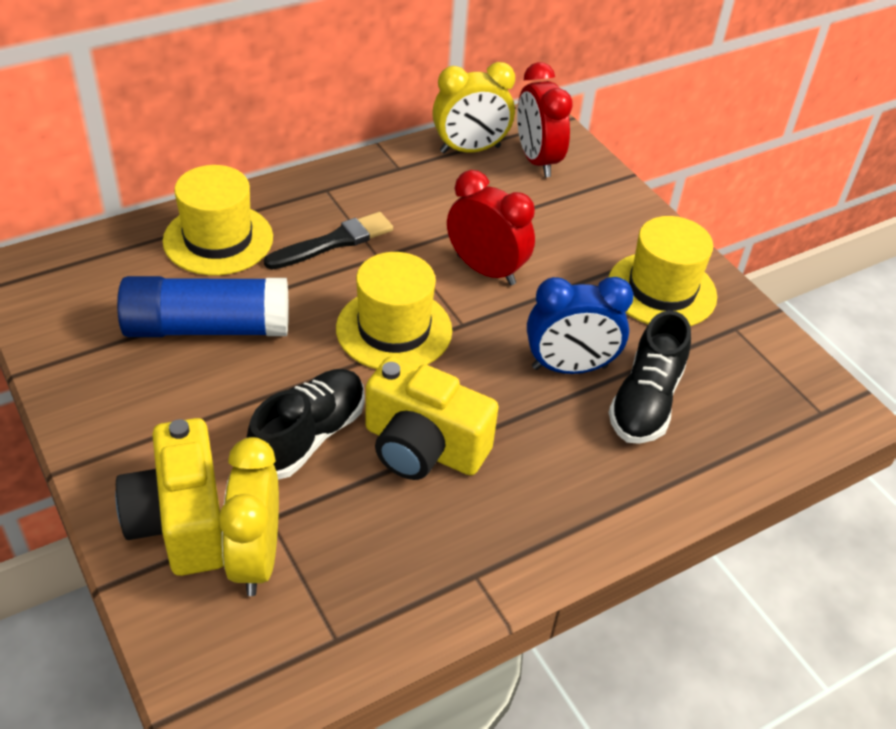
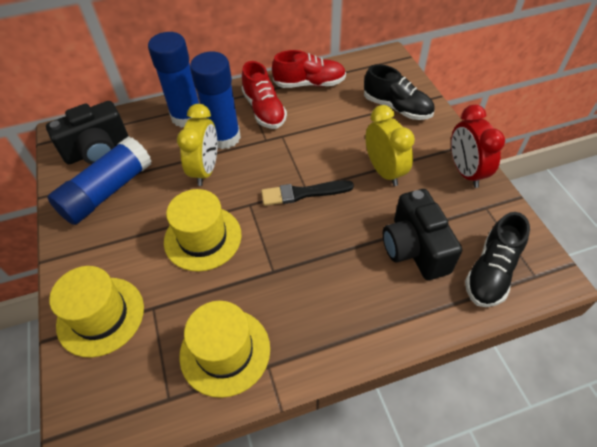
black camera: 0 -> 2
blue clock: 1 -> 0
blue glue stick: 1 -> 3
red clock: 2 -> 1
red shoe: 0 -> 2
yellow camera: 2 -> 0

